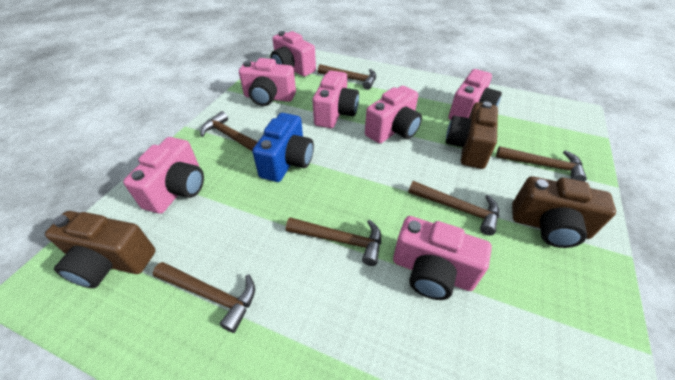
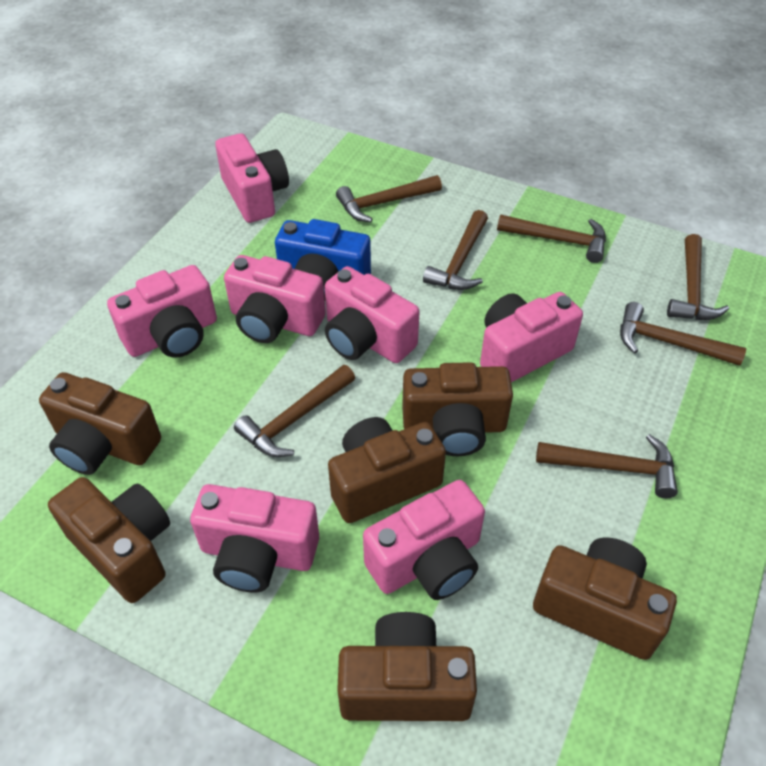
brown camera: 3 -> 6
brown hammer: 6 -> 7

